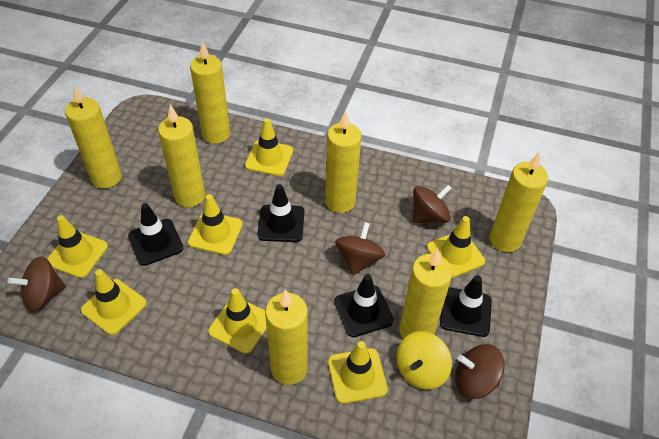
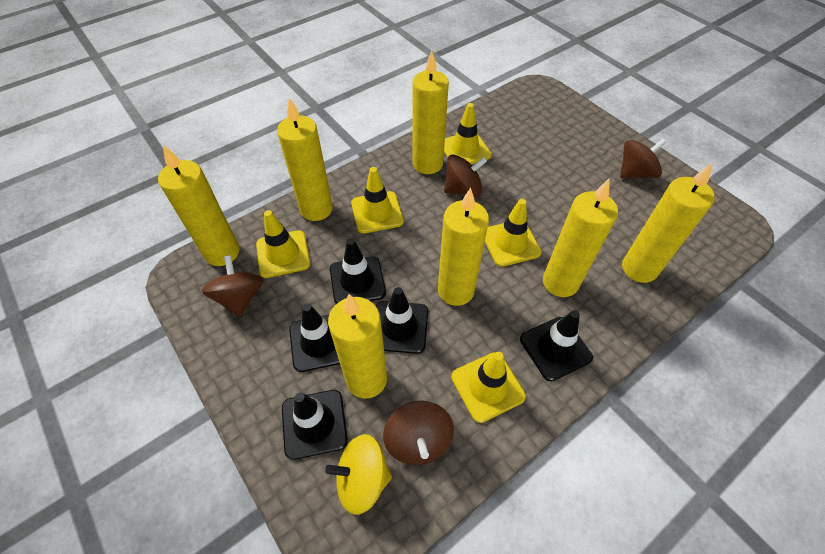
black traffic cone: 4 -> 5
yellow traffic cone: 7 -> 5

